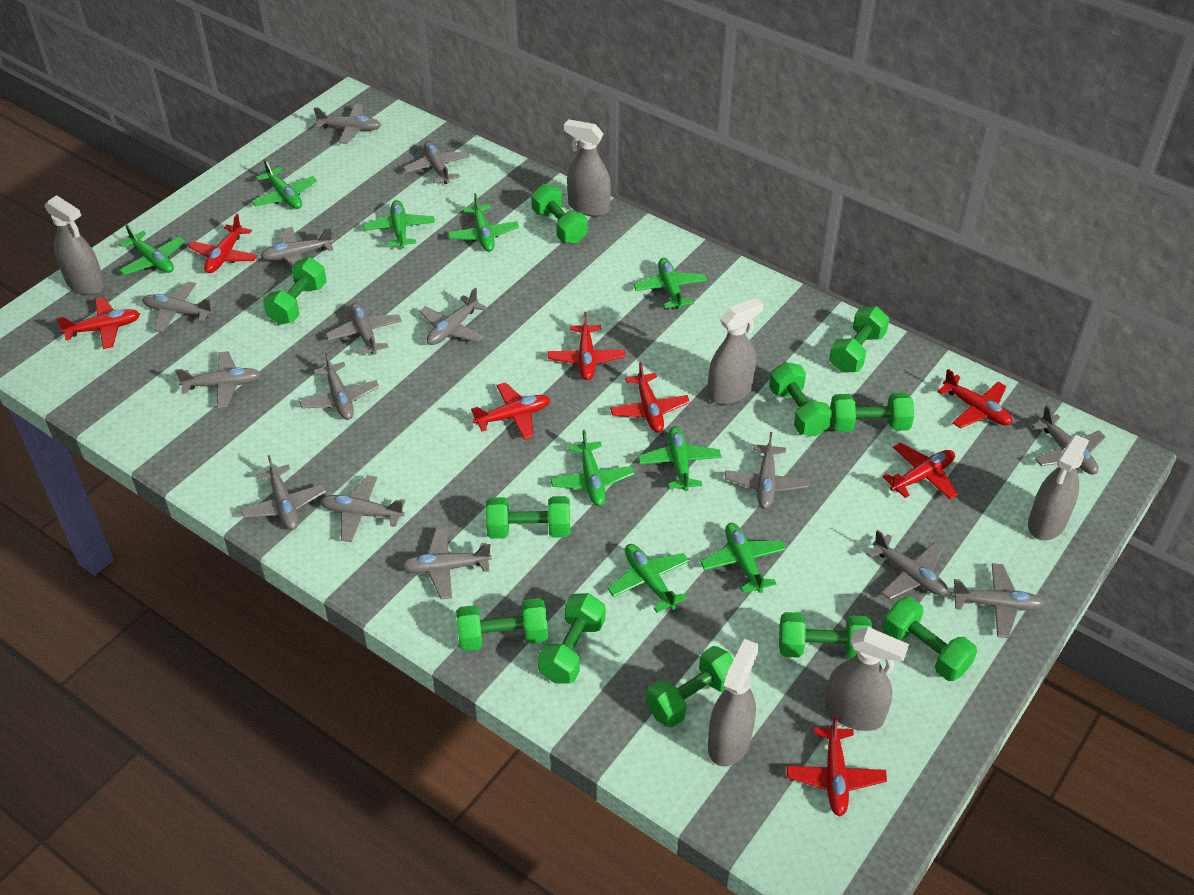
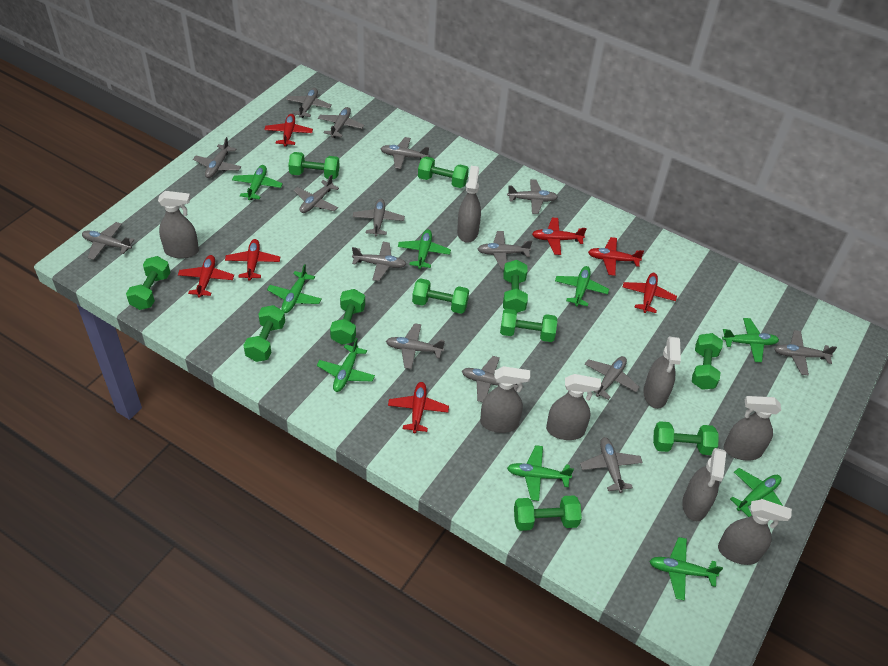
grey spray bottle: 6 -> 8
red plane: 8 -> 7

